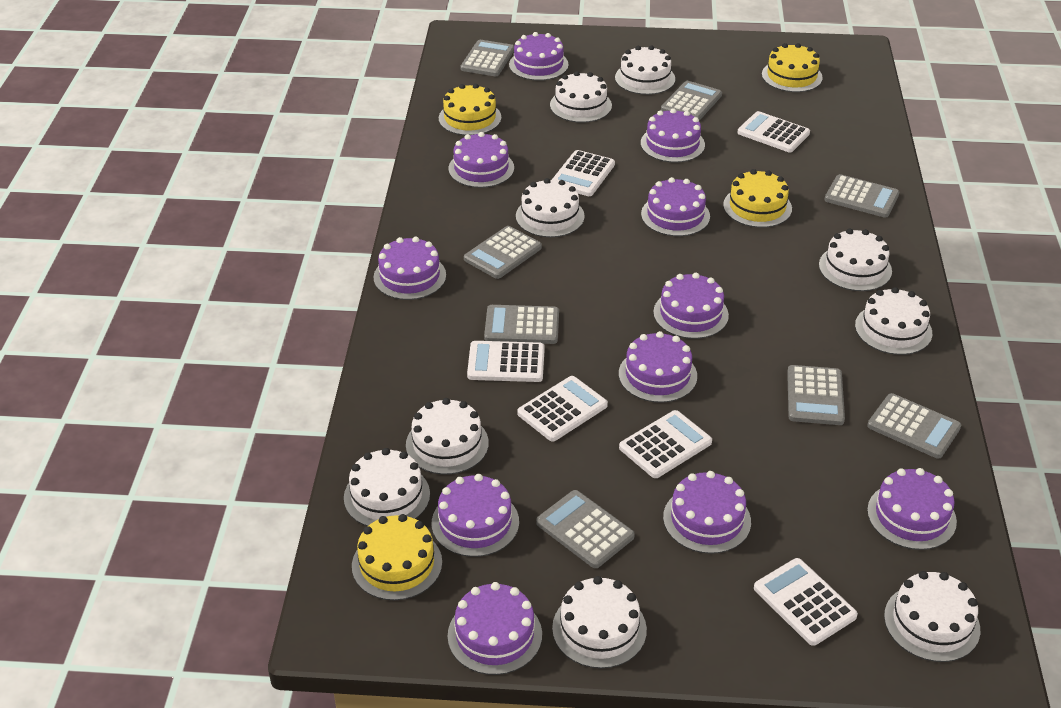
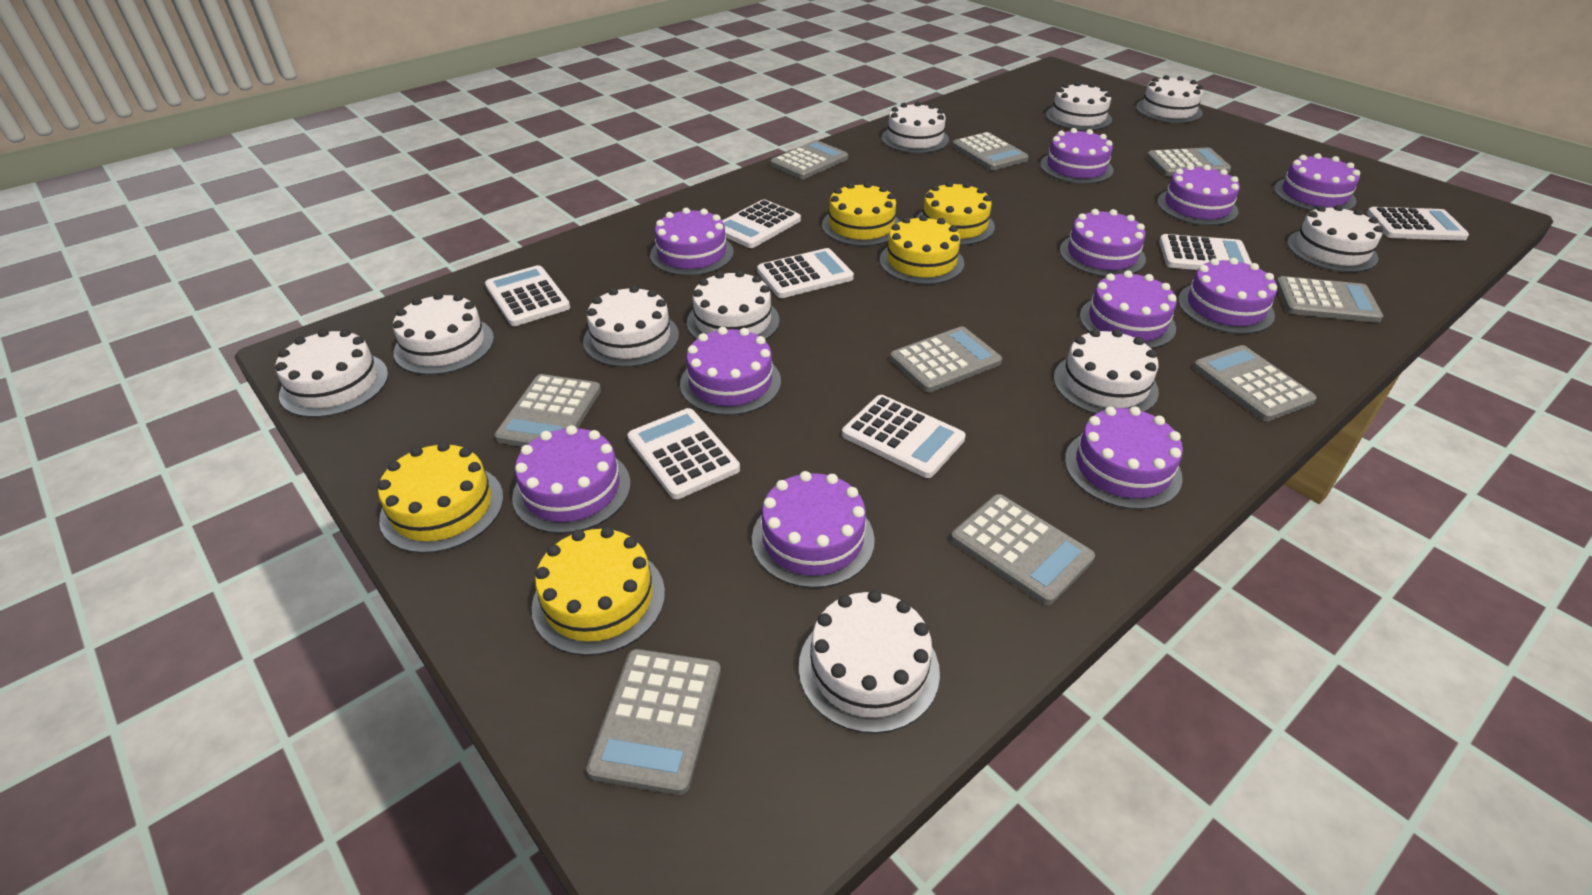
grey calculator: 8 -> 9
white cake: 9 -> 10
white calculator: 6 -> 7
yellow cake: 4 -> 5

